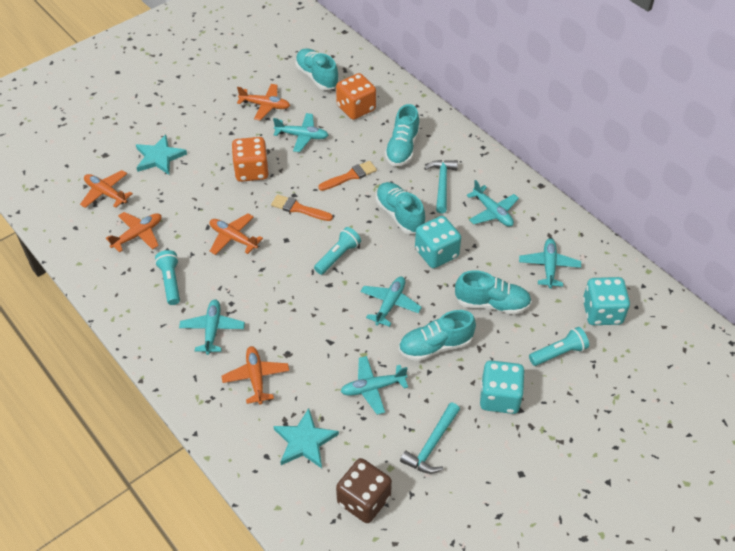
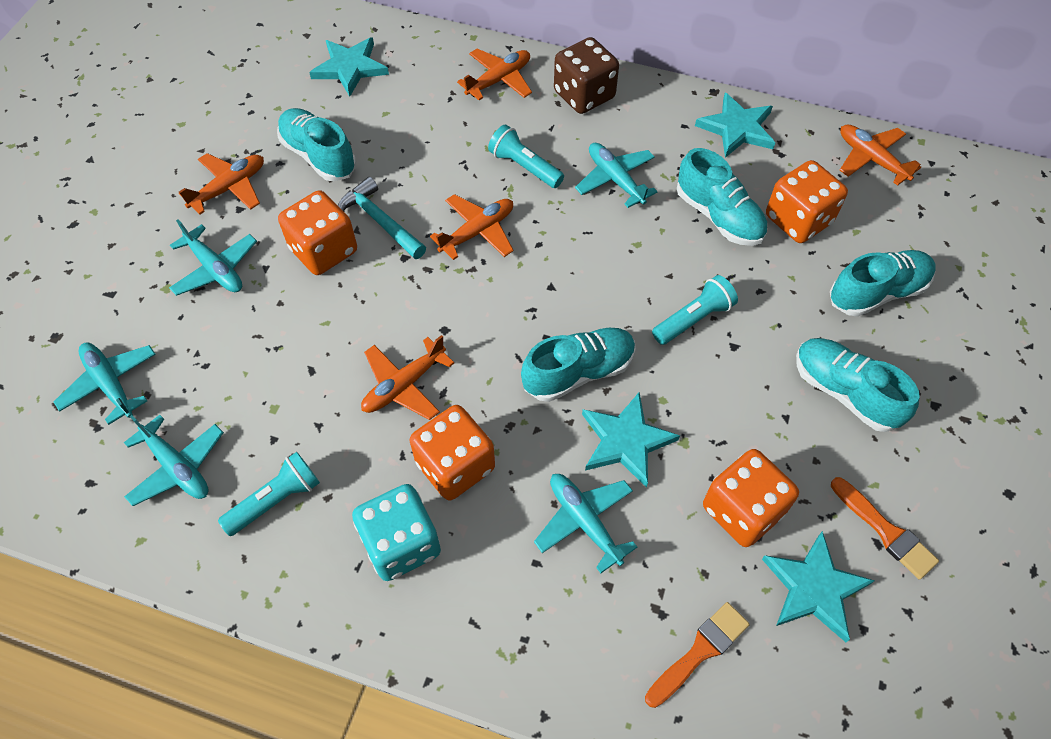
orange dice: 2 -> 4
turquoise dice: 3 -> 1
turquoise hammer: 2 -> 1
turquoise plane: 6 -> 5
turquoise star: 2 -> 4

